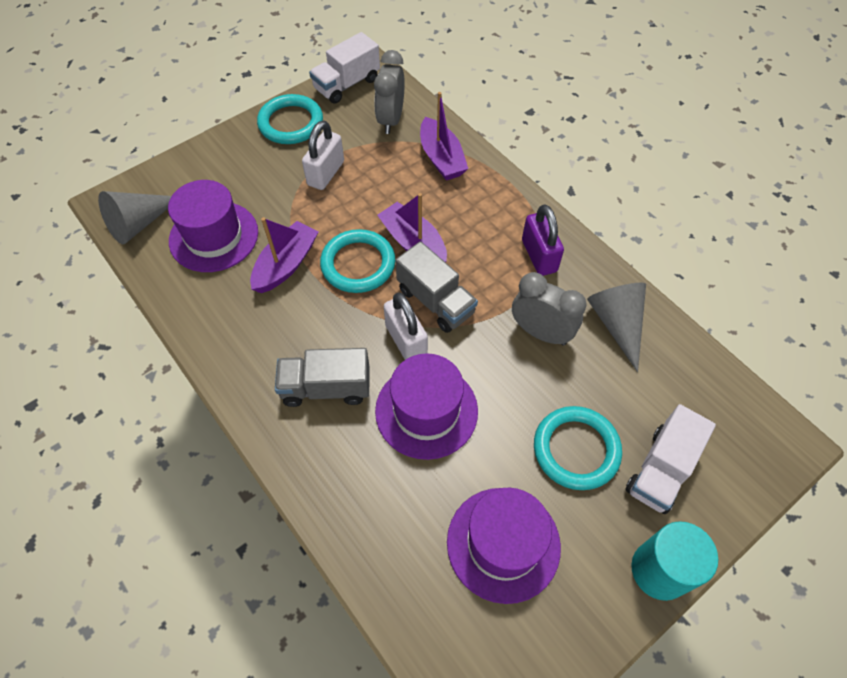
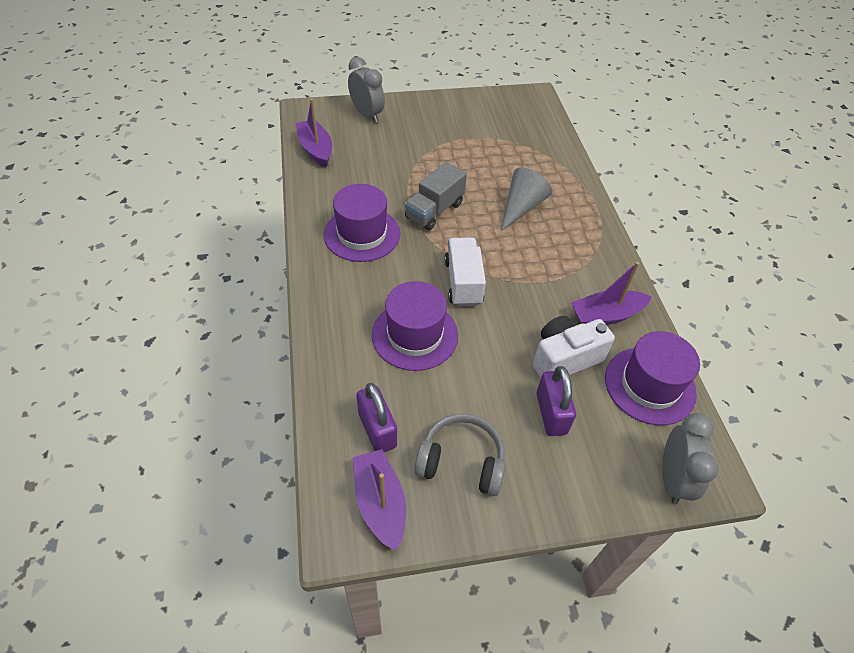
grey cone: 2 -> 1
grey headphones: 0 -> 1
grey truck: 2 -> 1
purple padlock: 1 -> 2
turquoise cylinder: 1 -> 0
turquoise ring: 3 -> 0
white camera: 0 -> 1
white padlock: 2 -> 0
white truck: 2 -> 1

